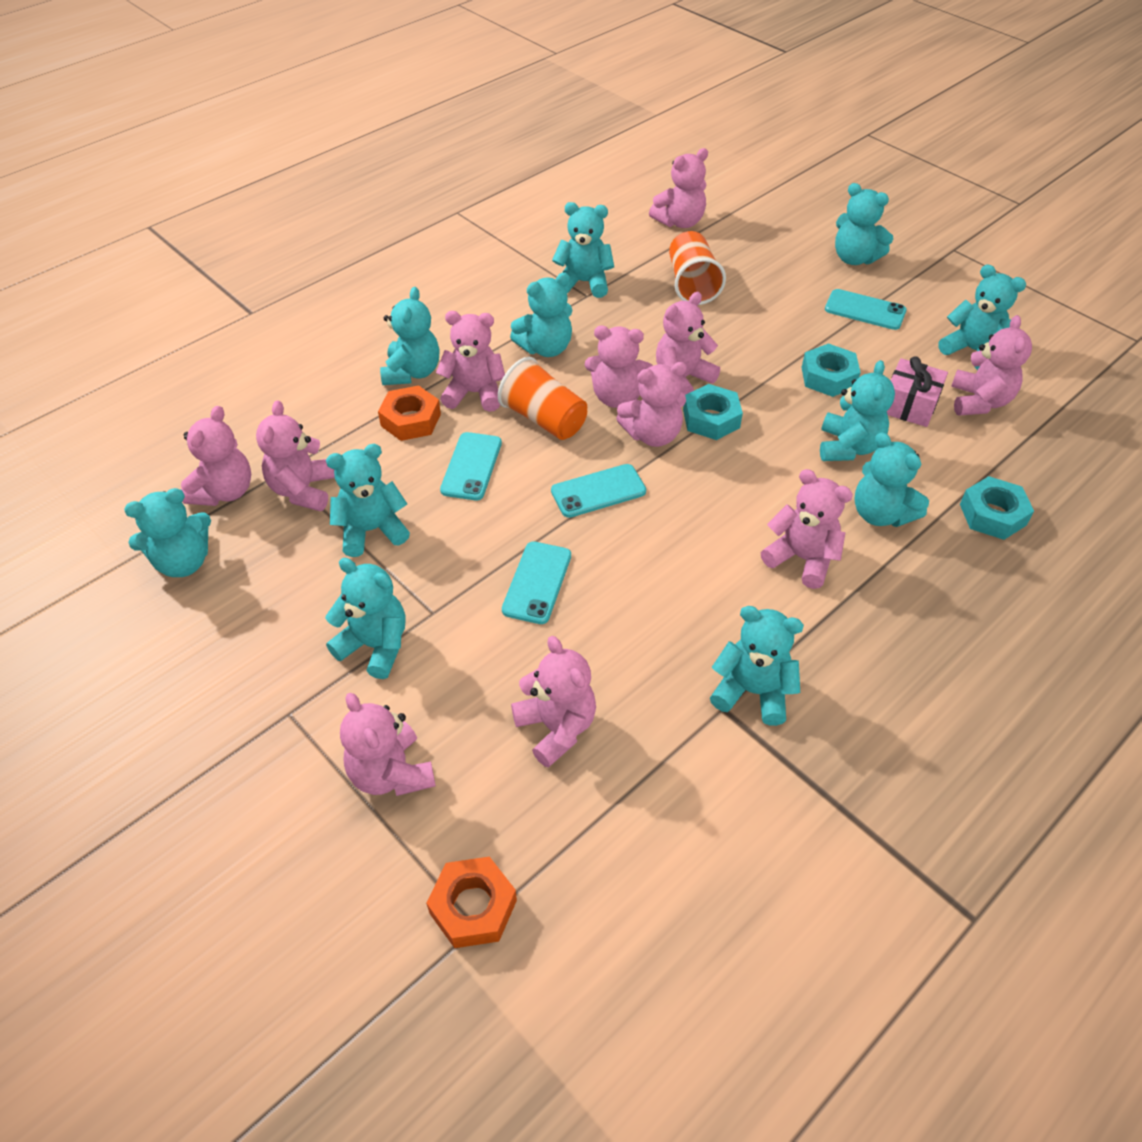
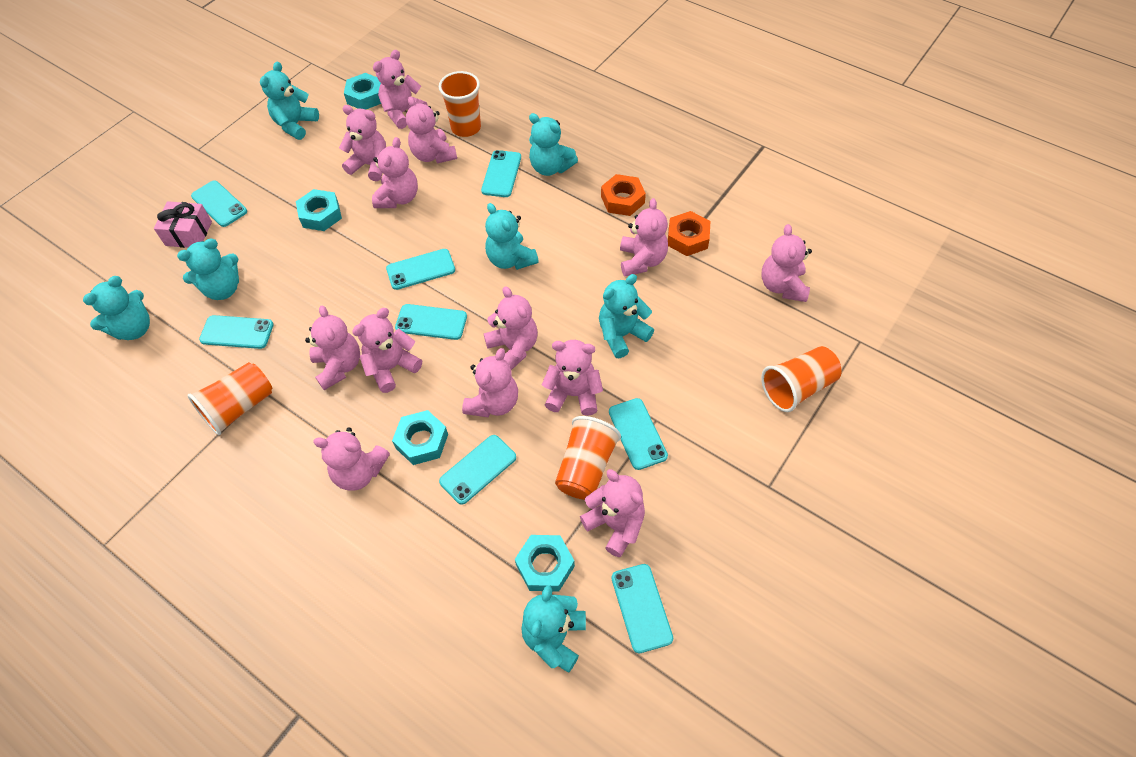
orange cup: 2 -> 4
pink teddy bear: 11 -> 13
turquoise nut: 3 -> 4
turquoise phone: 4 -> 8
turquoise teddy bear: 11 -> 7

